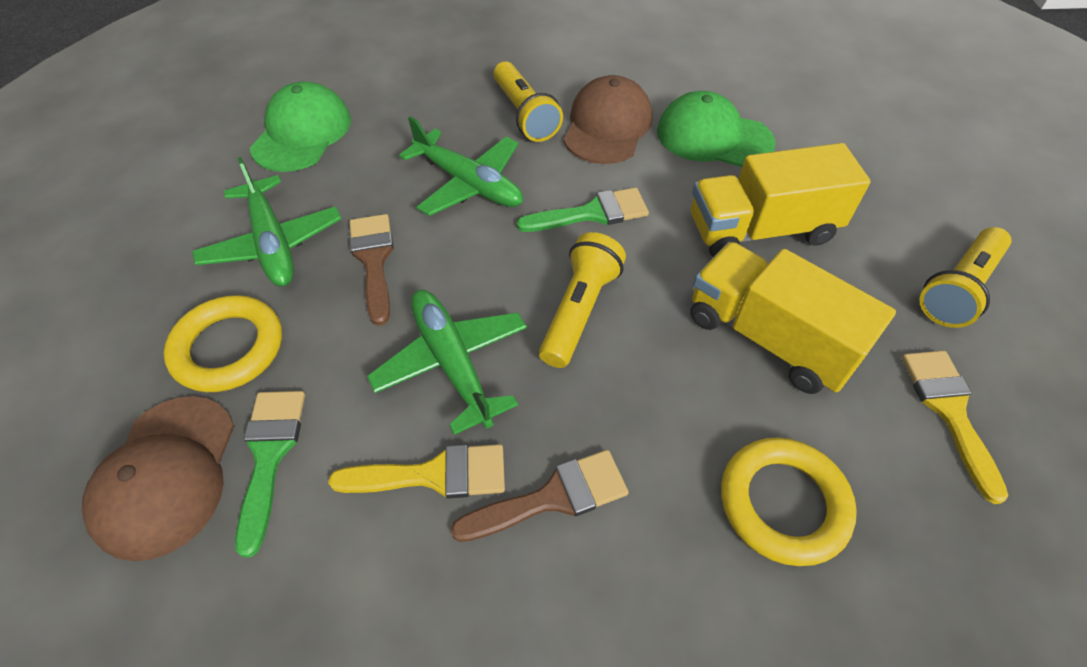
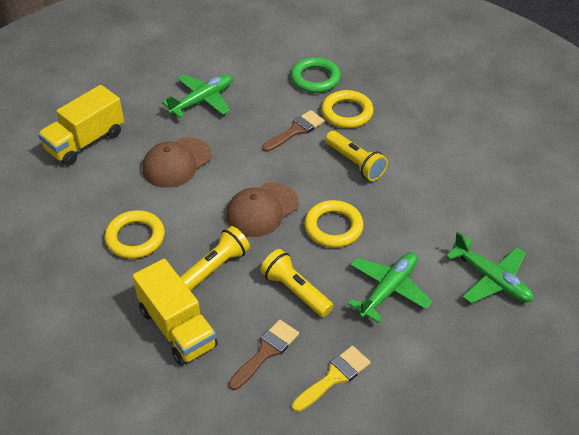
green brush: 2 -> 0
green cap: 2 -> 0
green ring: 0 -> 1
yellow brush: 2 -> 1
yellow ring: 2 -> 3

